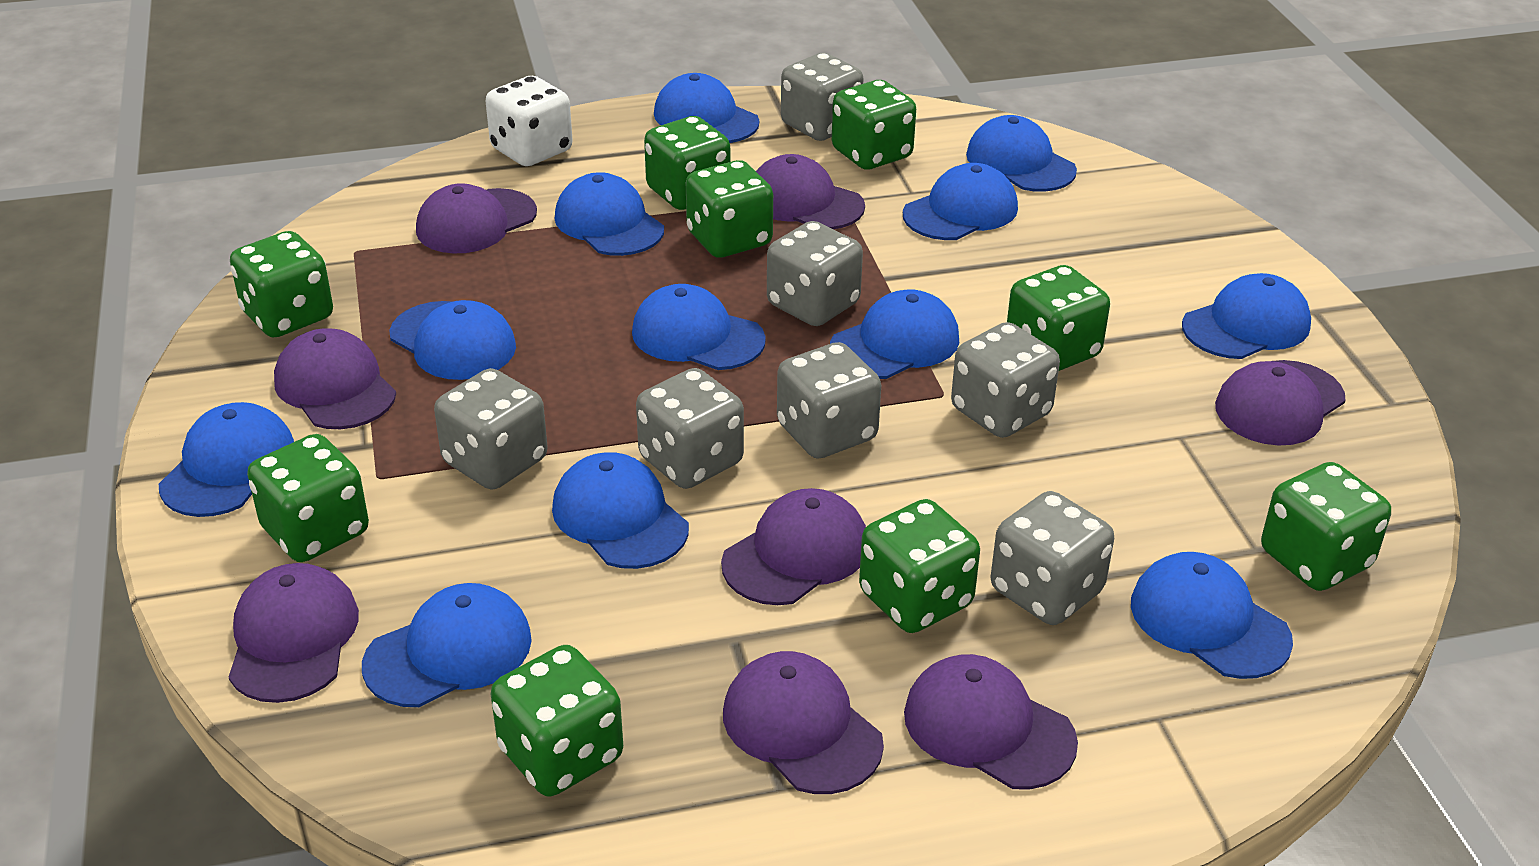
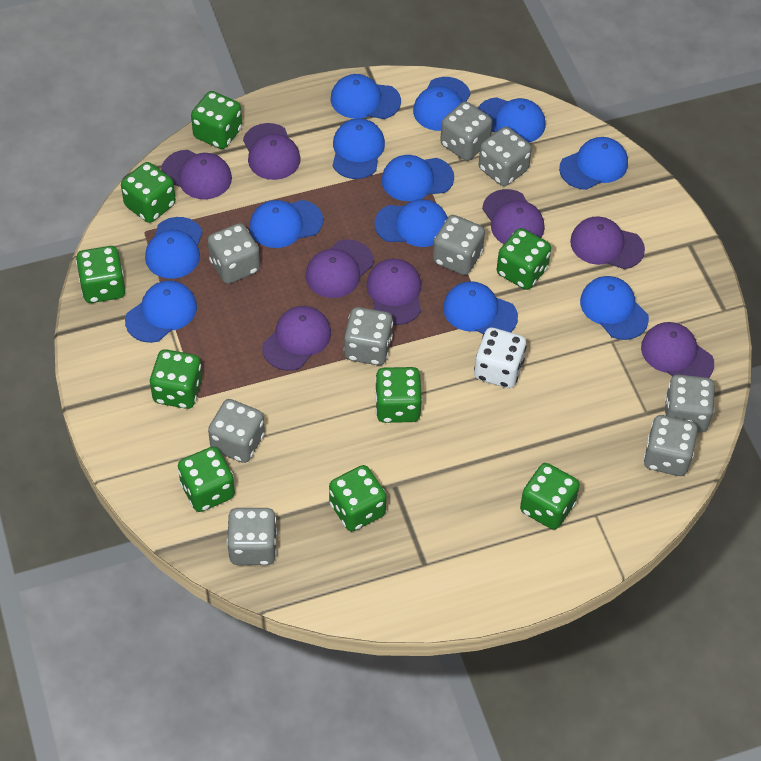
grey dice: 7 -> 9

